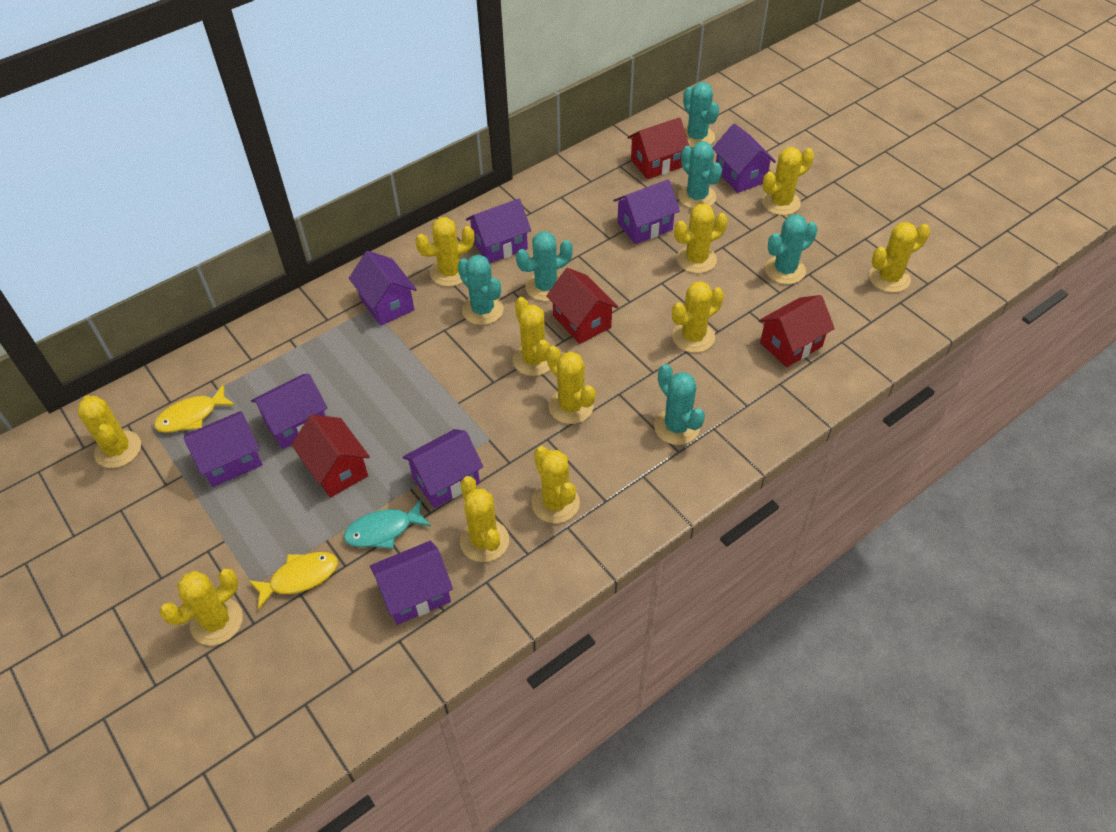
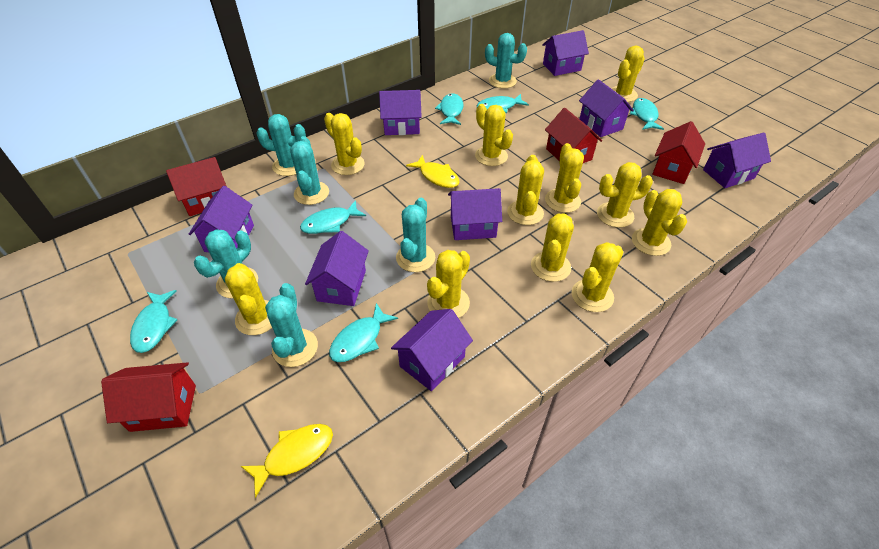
turquoise fish: 1 -> 6

